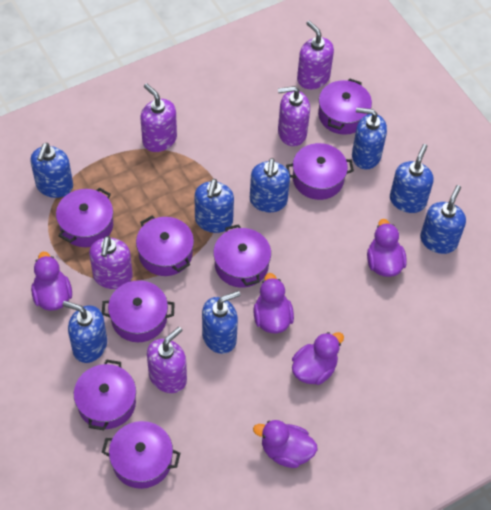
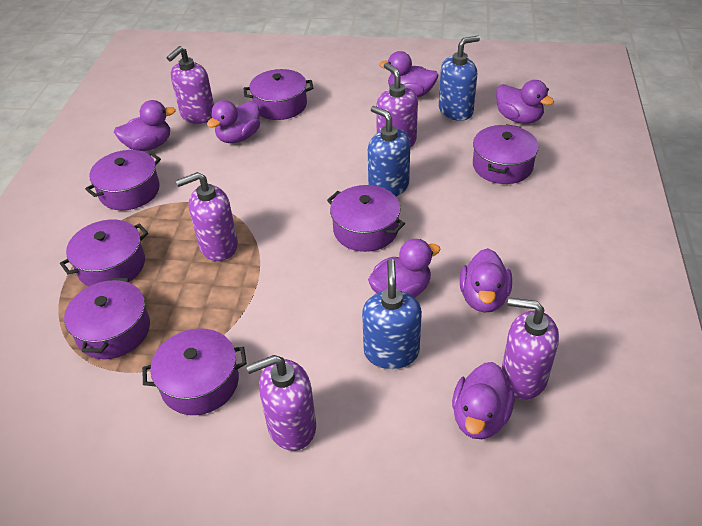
blue soap dispenser: 8 -> 3
purple duck: 5 -> 7
purple pot: 8 -> 7

